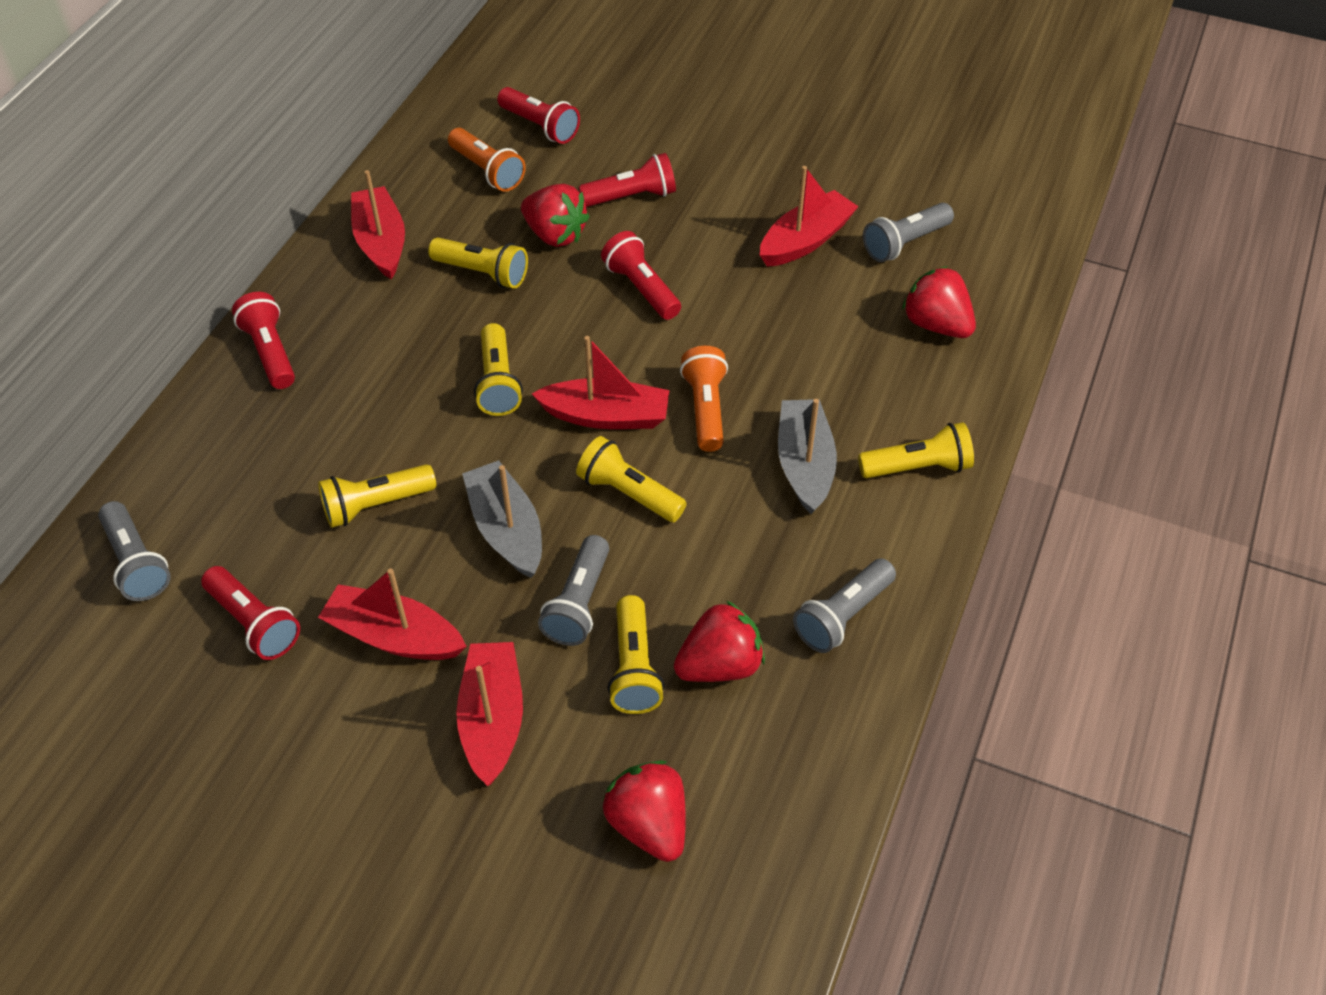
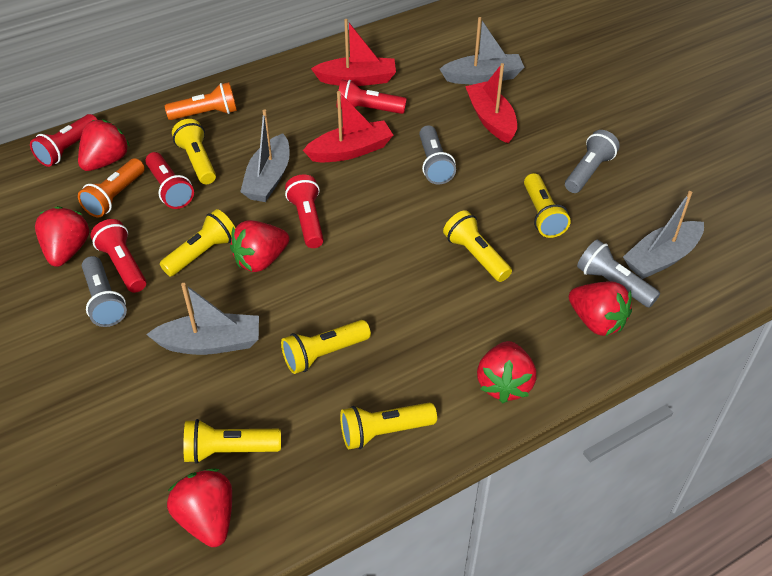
grey boat: 2 -> 4
red boat: 5 -> 3
red strawberry: 4 -> 6
yellow flashlight: 6 -> 7

